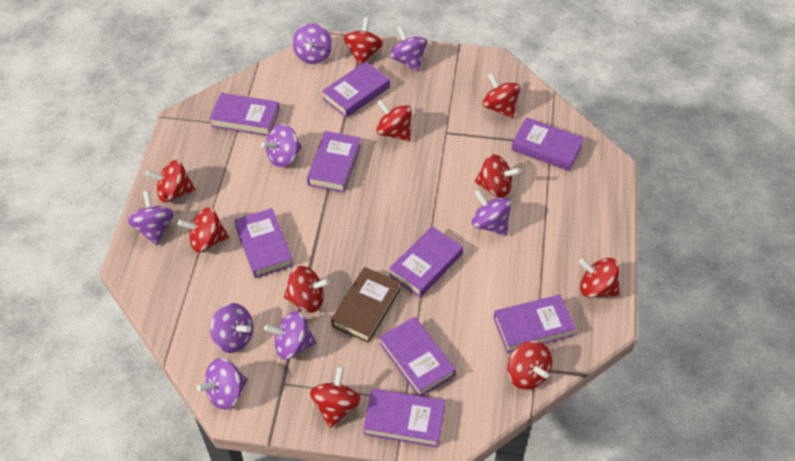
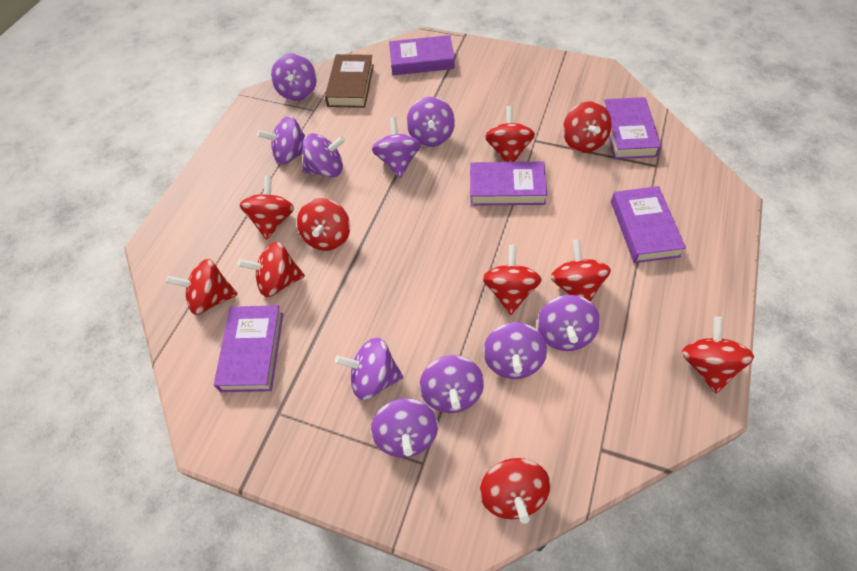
purple book: 9 -> 5
purple spinning top: 8 -> 10

